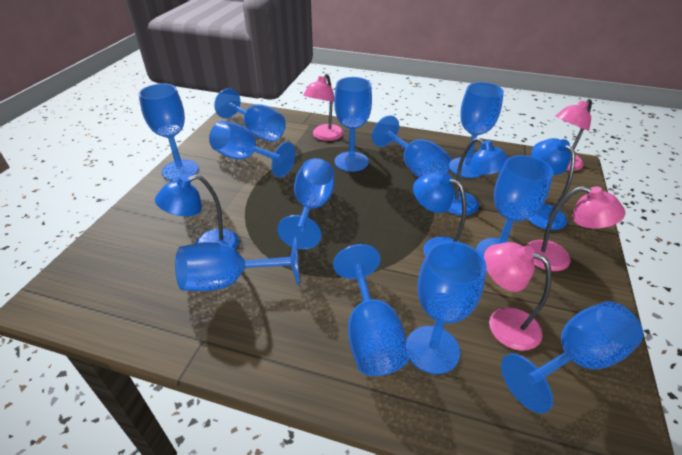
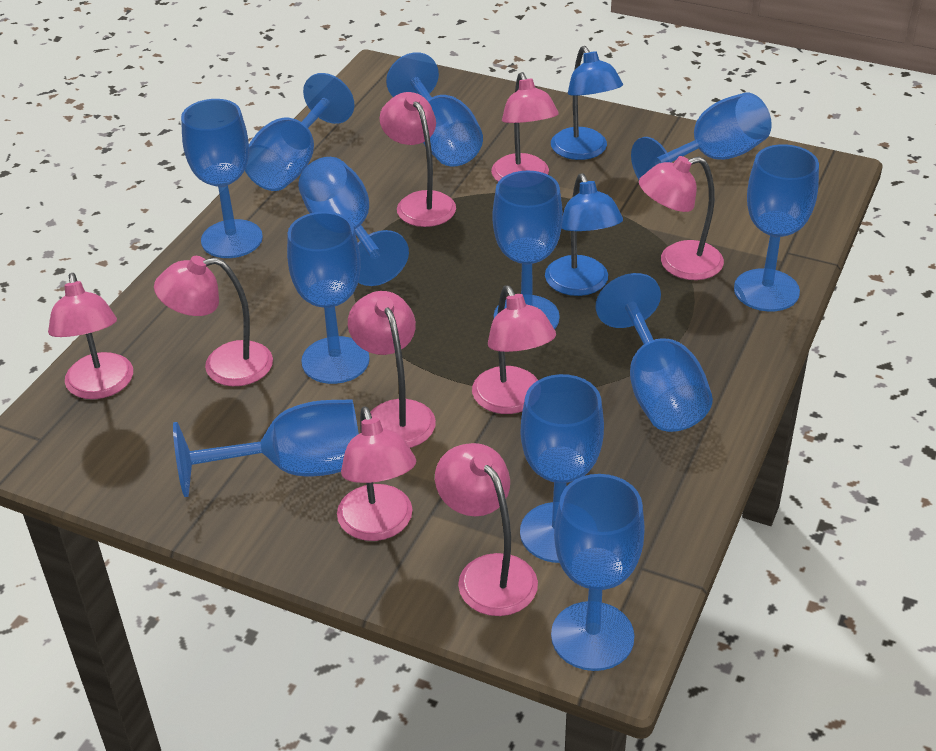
blue lamp: 4 -> 2
pink lamp: 4 -> 9

